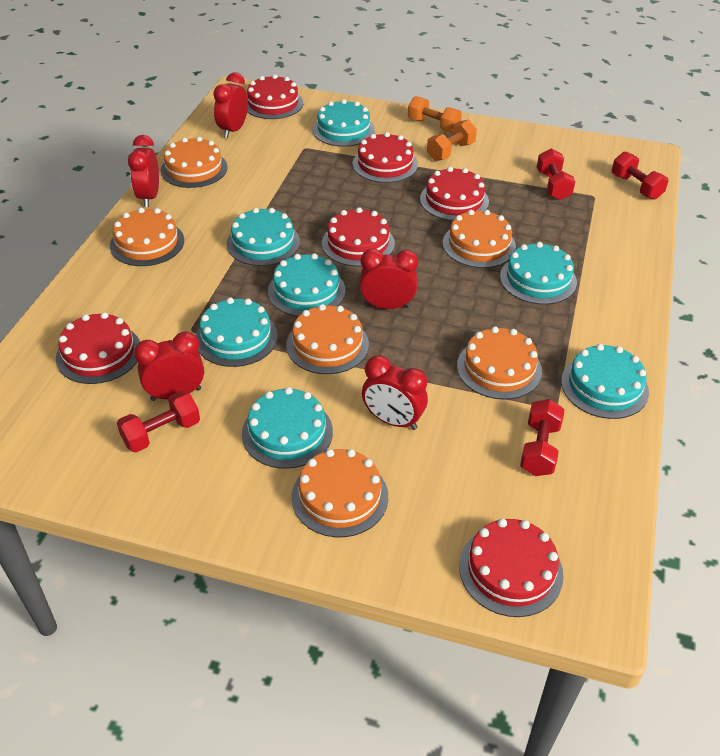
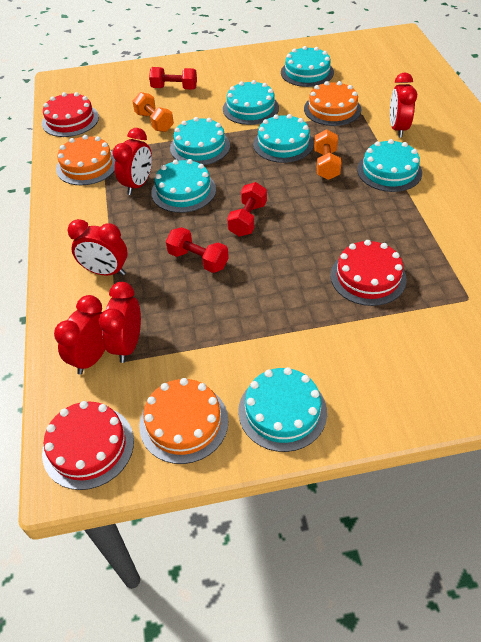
orange cake: 6 -> 3
red cake: 6 -> 3
red dumbbell: 4 -> 3

